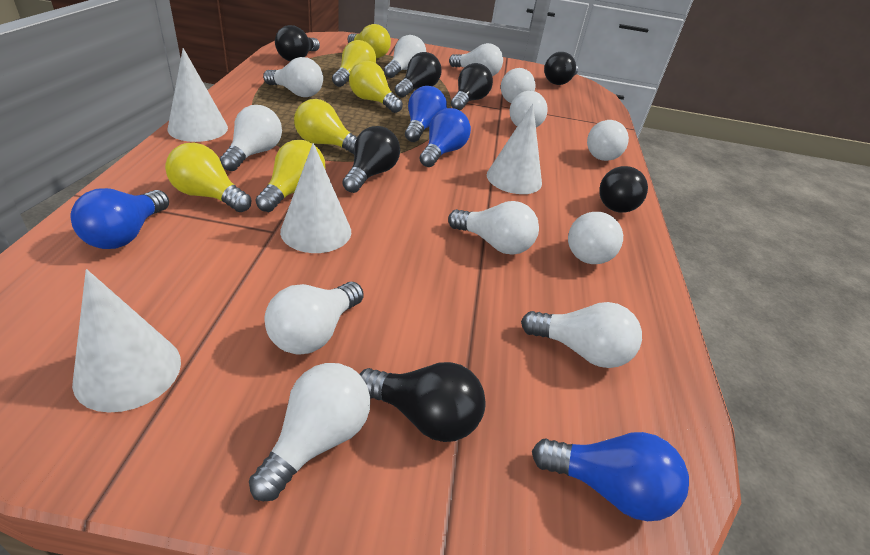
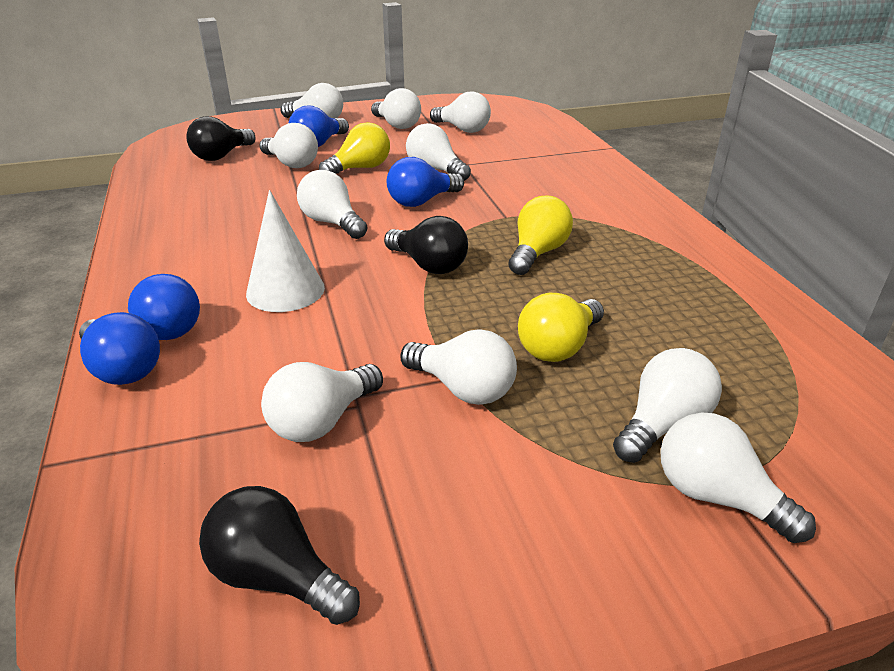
black light bulb: 7 -> 3
white cone: 4 -> 1
white light bulb: 12 -> 10
yellow light bulb: 6 -> 3

